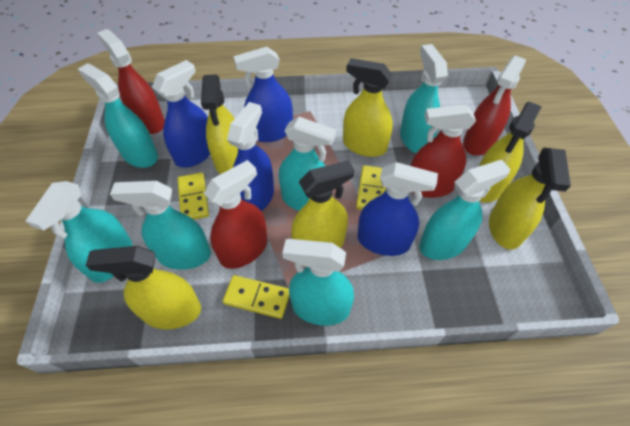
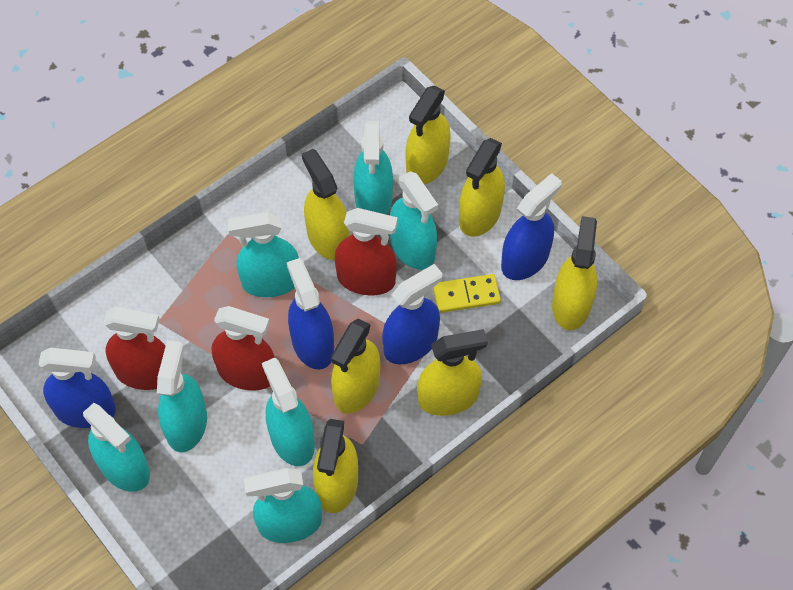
red spray bottle: 4 -> 3
yellow domino: 3 -> 1
yellow spray bottle: 6 -> 7

